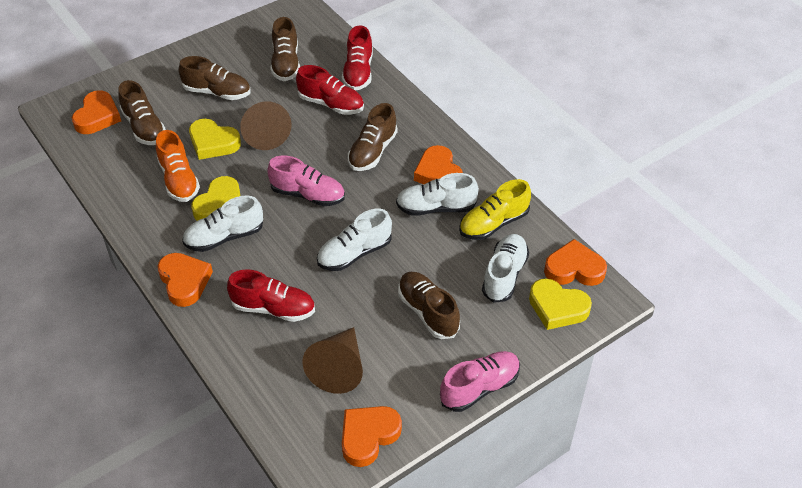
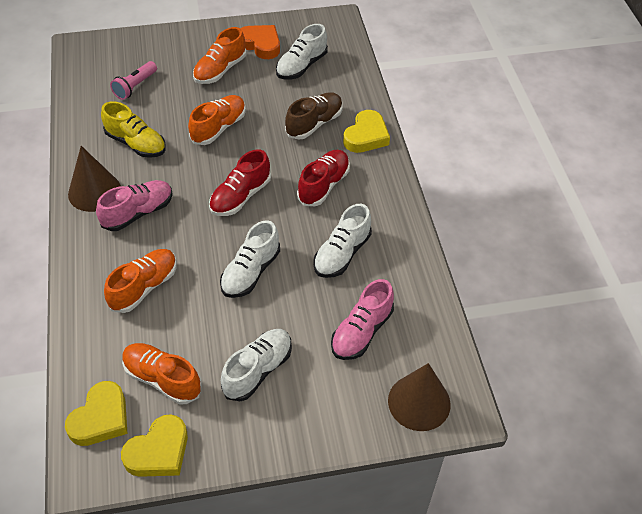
brown shoe: 5 -> 1
orange heart: 5 -> 1
orange shoe: 1 -> 4
pink flashlight: 0 -> 1
red shoe: 3 -> 2

